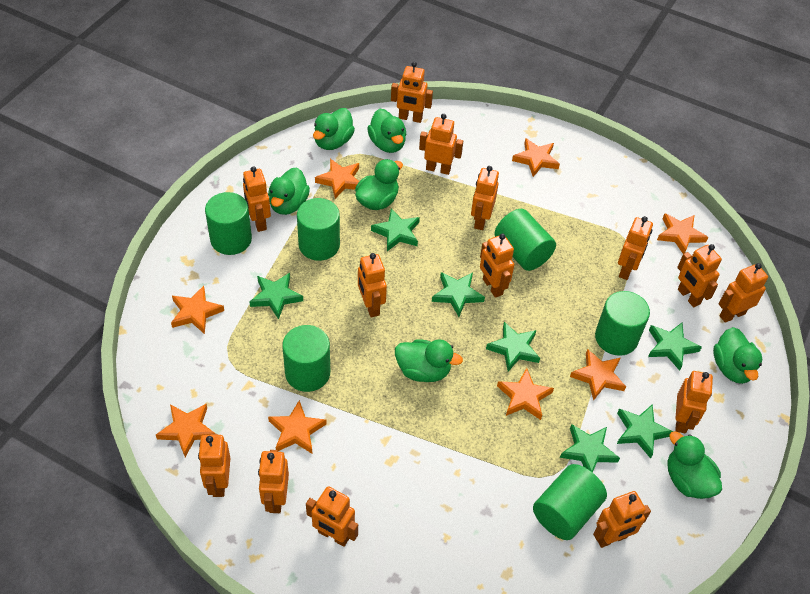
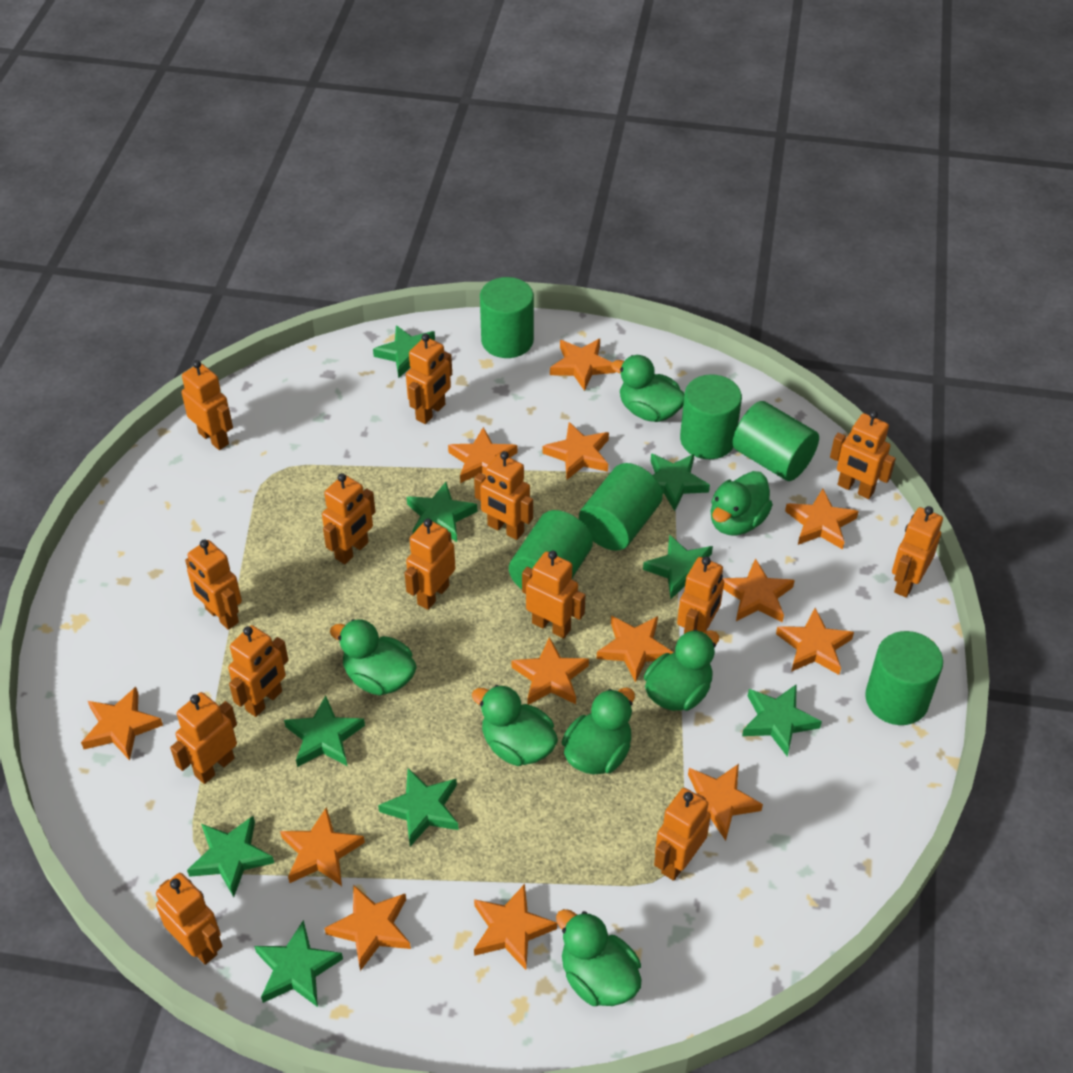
green star: 7 -> 9
orange star: 8 -> 13

